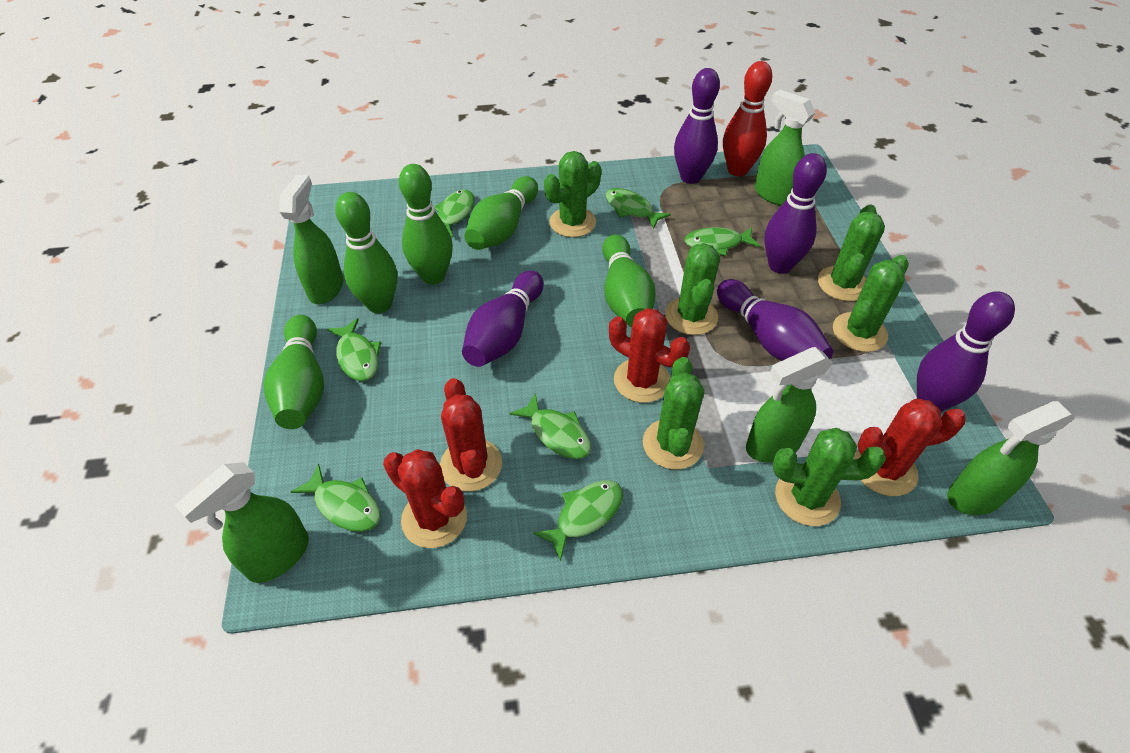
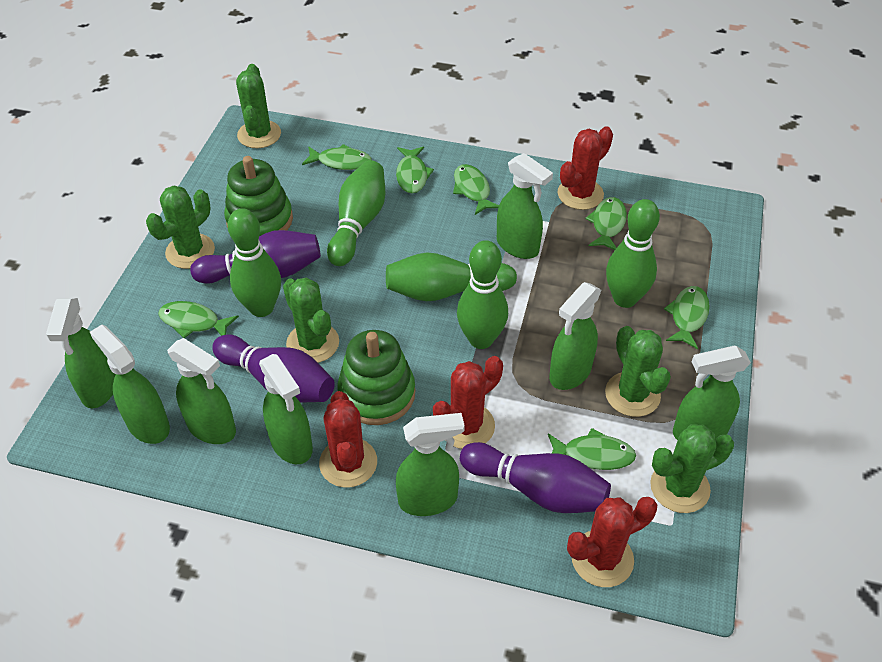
green cactus: 6 -> 5
green spray bottle: 5 -> 8
green stacking toy: 0 -> 2
purple bowling pin: 5 -> 3
red bowling pin: 1 -> 0

